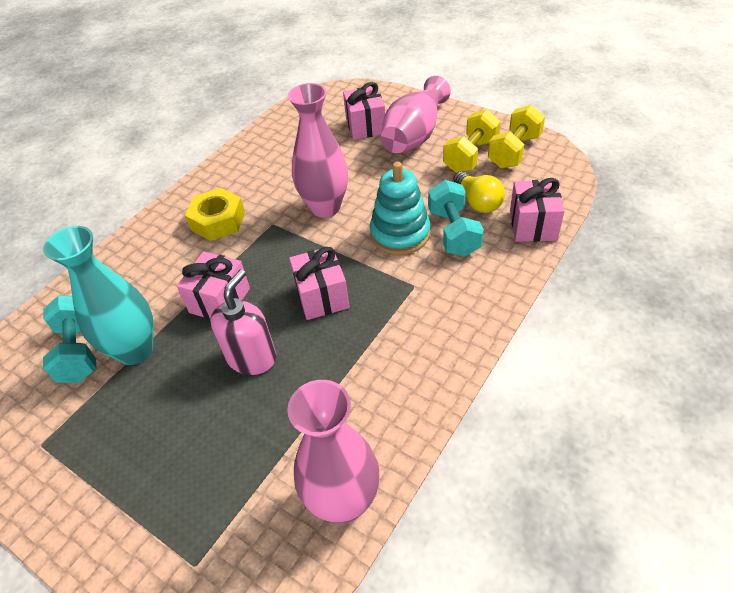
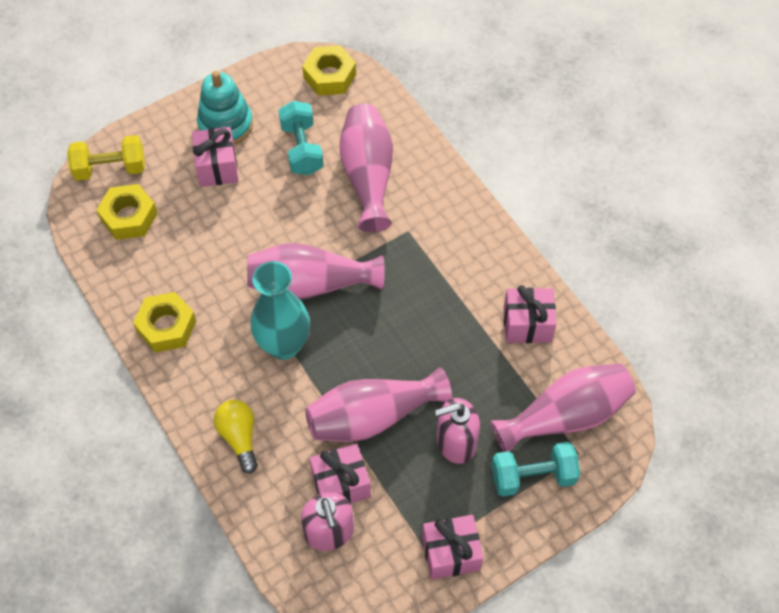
pink soap dispenser: 1 -> 2
pink vase: 3 -> 4
yellow dumbbell: 2 -> 1
yellow nut: 1 -> 3

